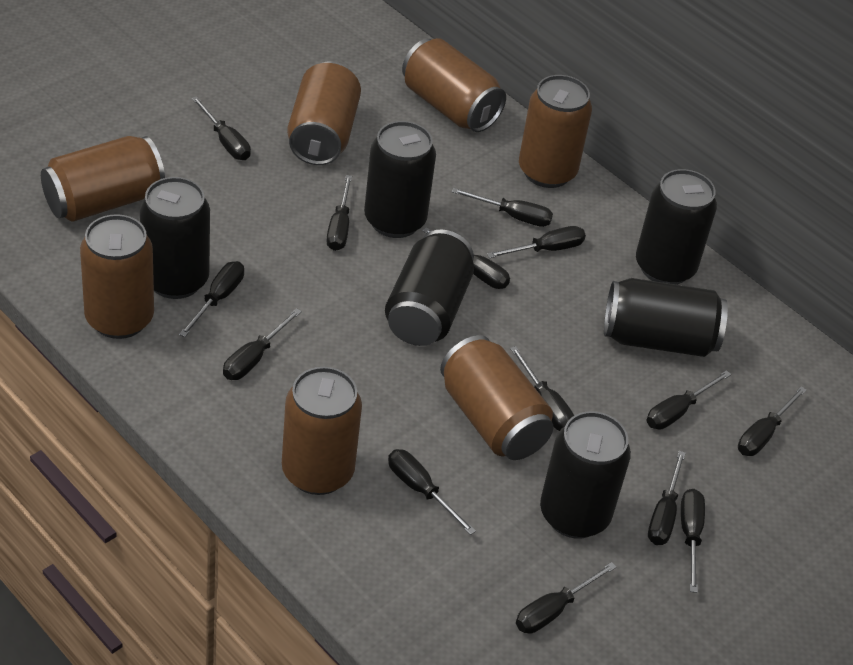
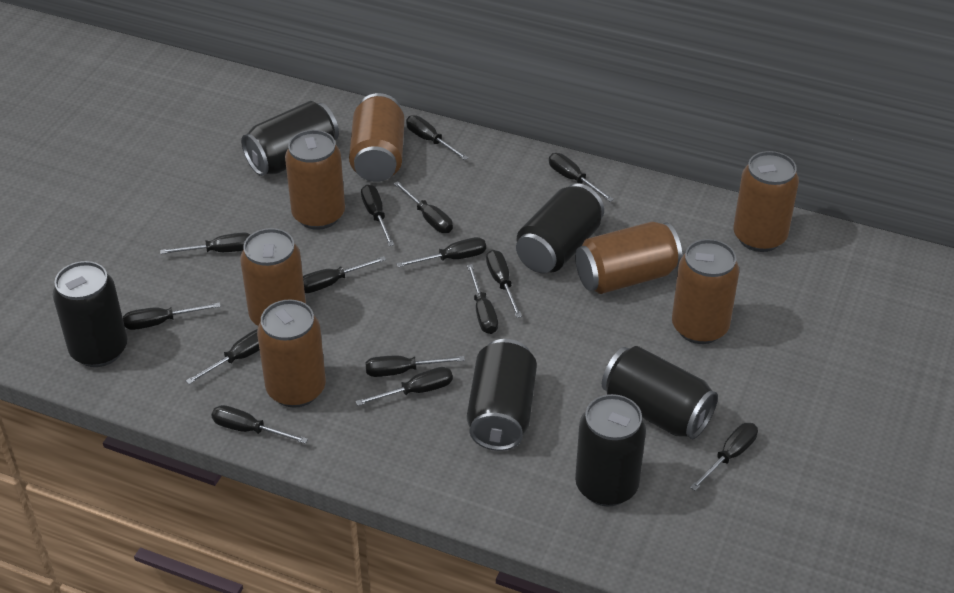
black screwdriver: 14 -> 15

